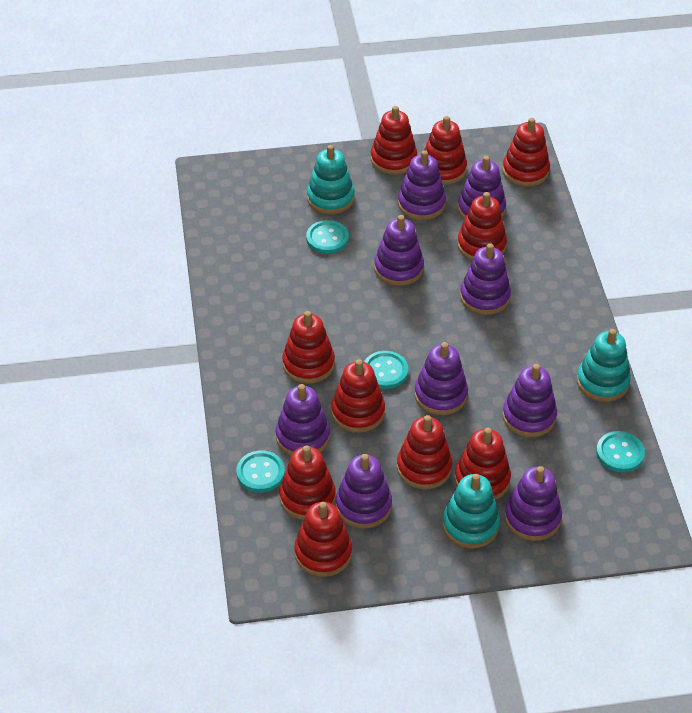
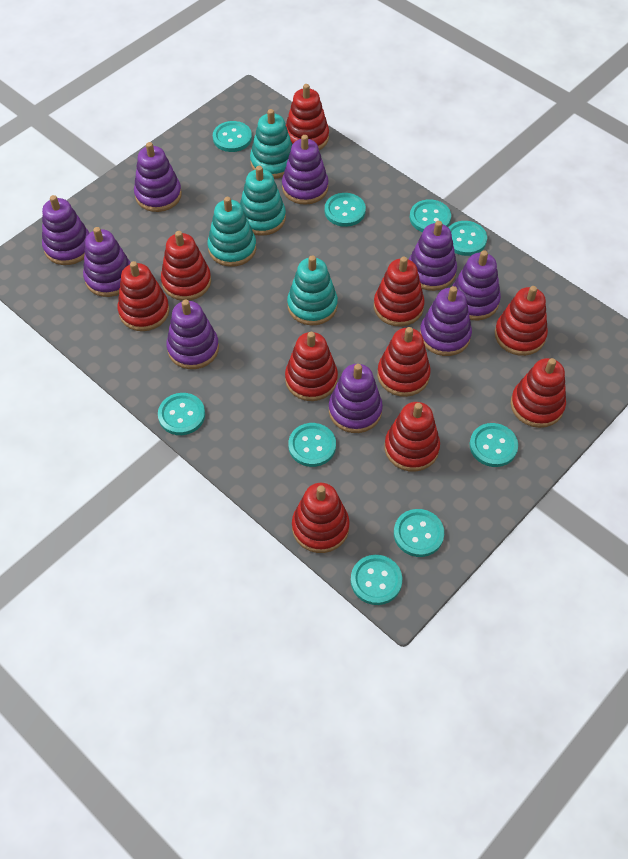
turquoise button: 4 -> 9
turquoise stacking toy: 3 -> 4

